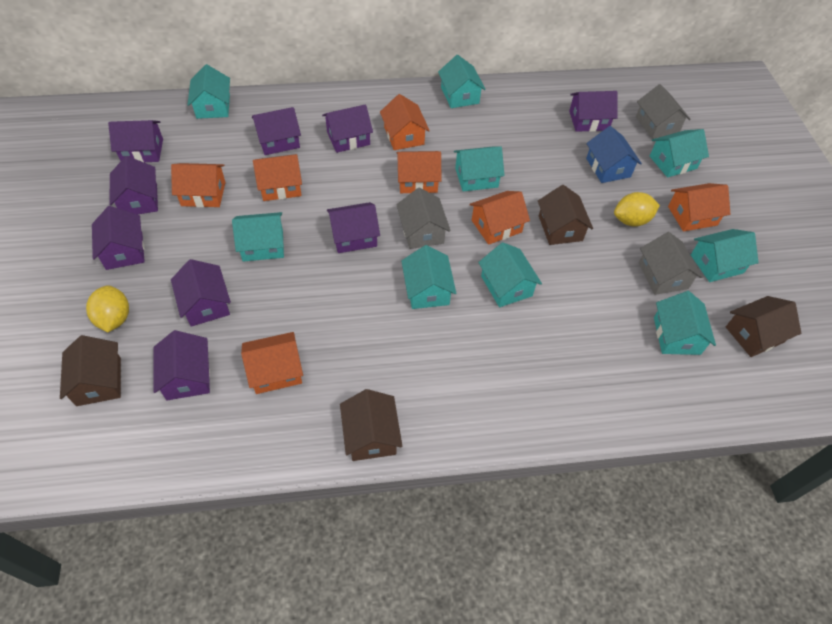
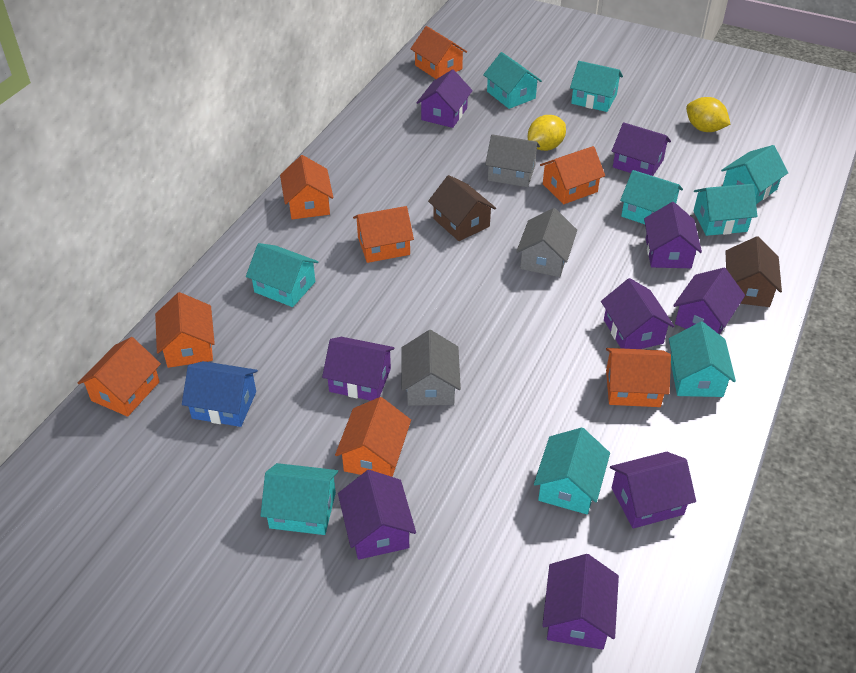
brown house: 4 -> 2
orange house: 7 -> 8

